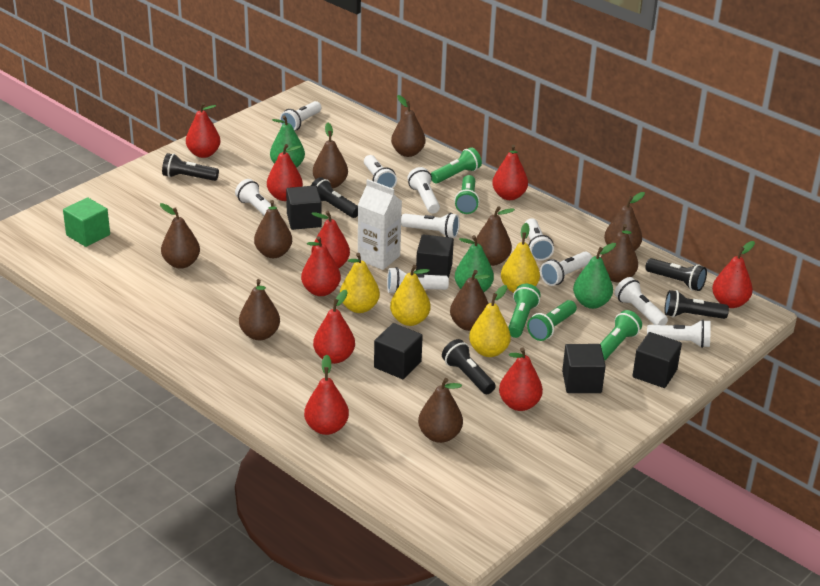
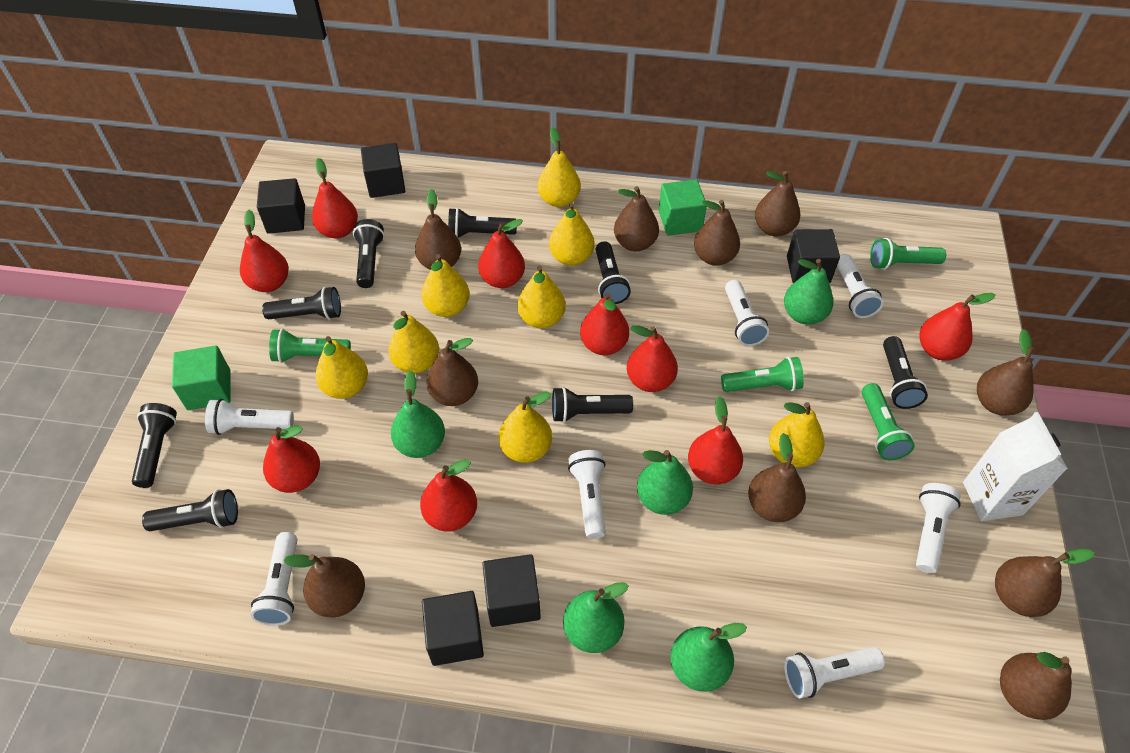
black flashlight: 5 -> 8
green cube: 1 -> 2
green flashlight: 5 -> 4
green pear: 3 -> 5
white flashlight: 10 -> 7
yellow pear: 4 -> 8

